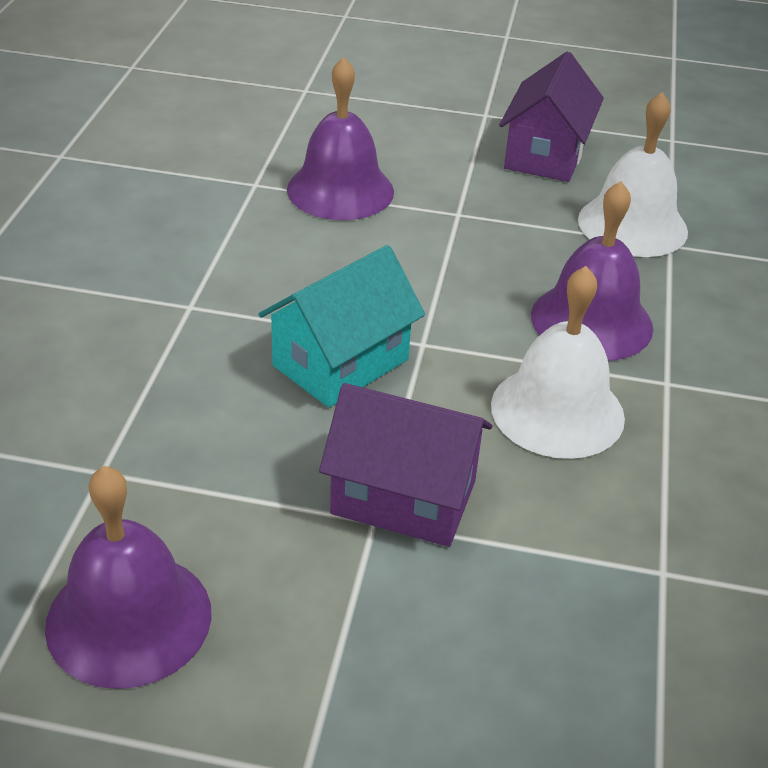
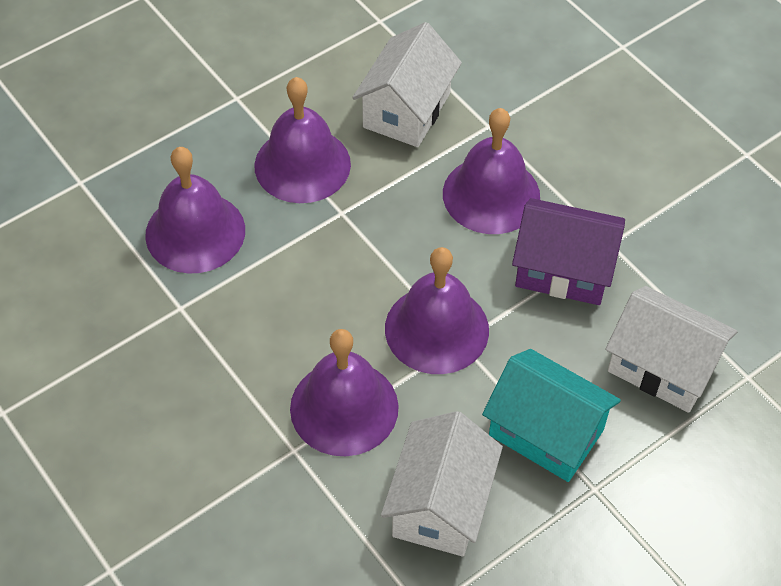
purple bell: 3 -> 5
purple house: 2 -> 1
white bell: 2 -> 0
white house: 0 -> 3

